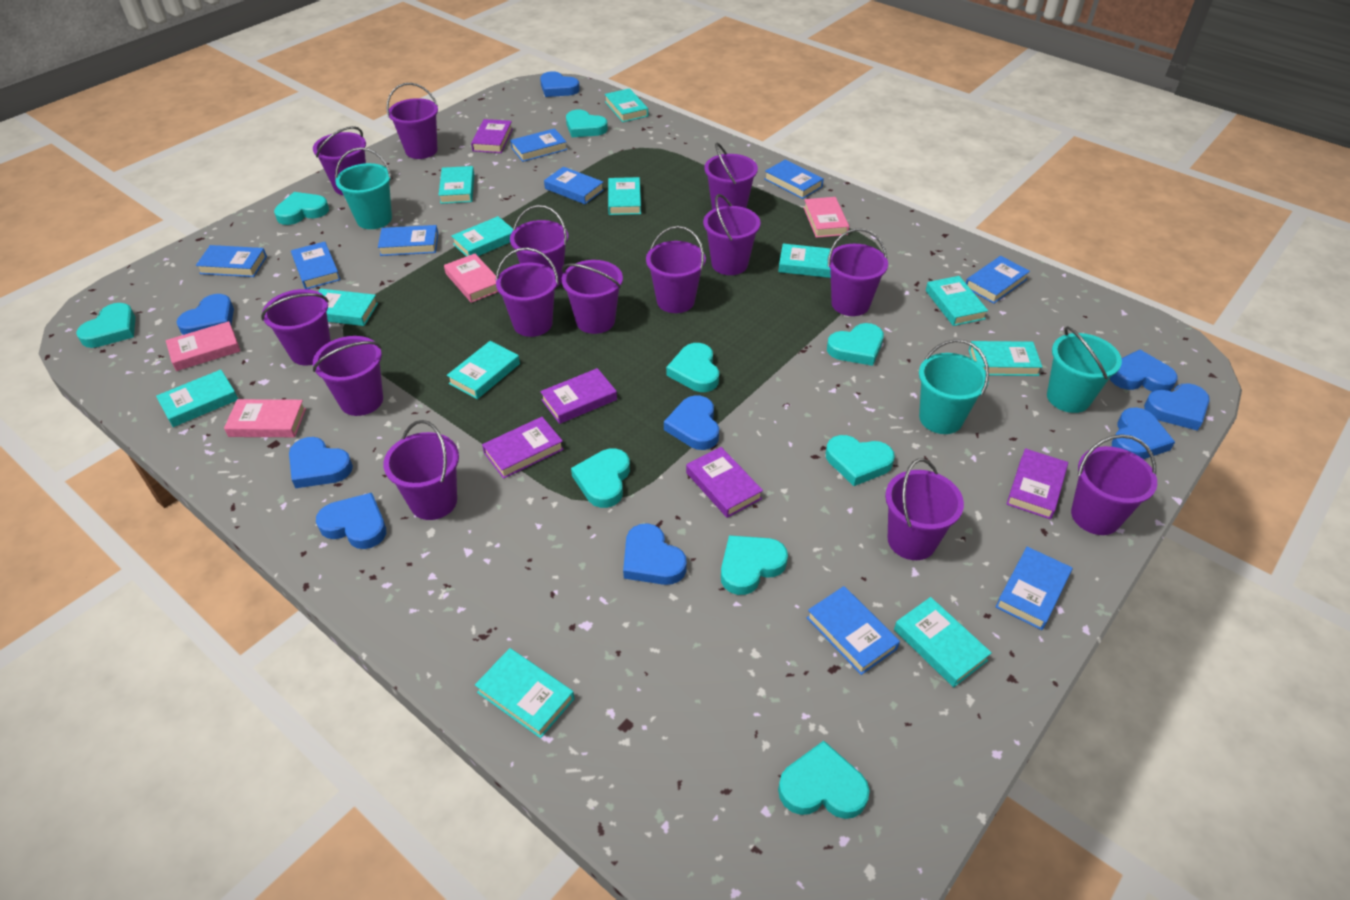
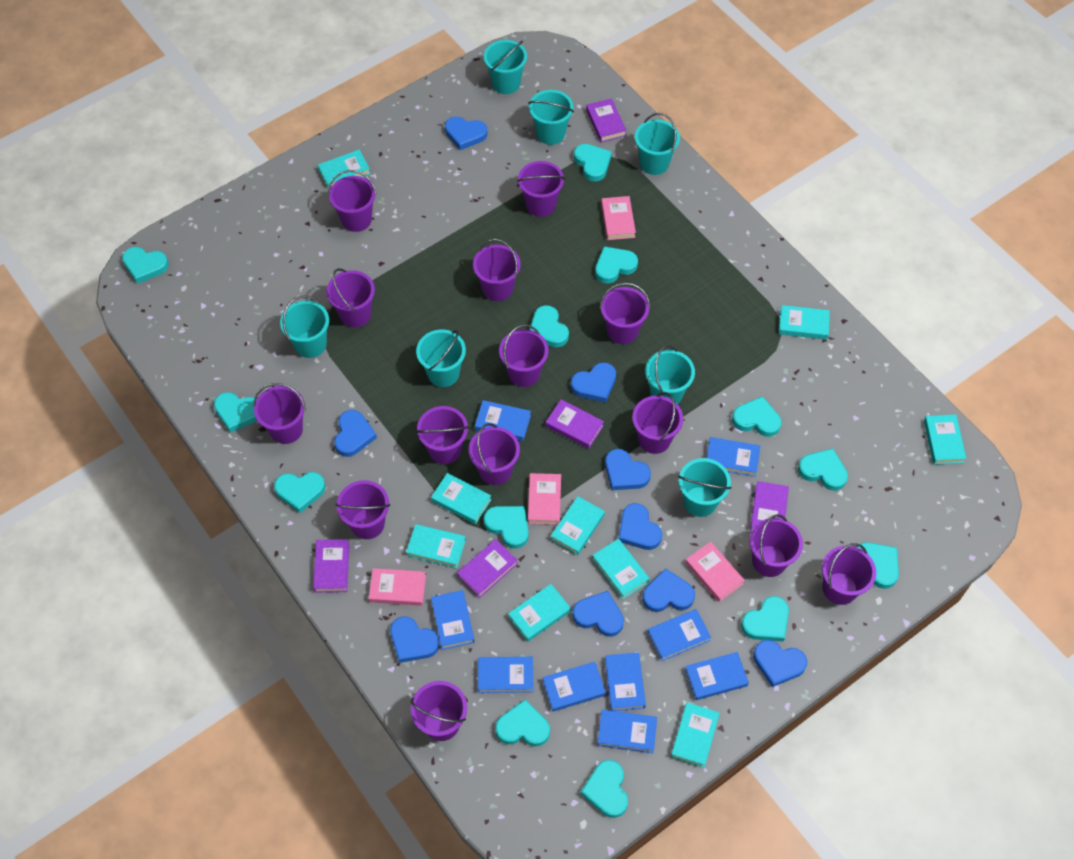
turquoise book: 12 -> 9
turquoise bucket: 3 -> 7
turquoise heart: 9 -> 13

